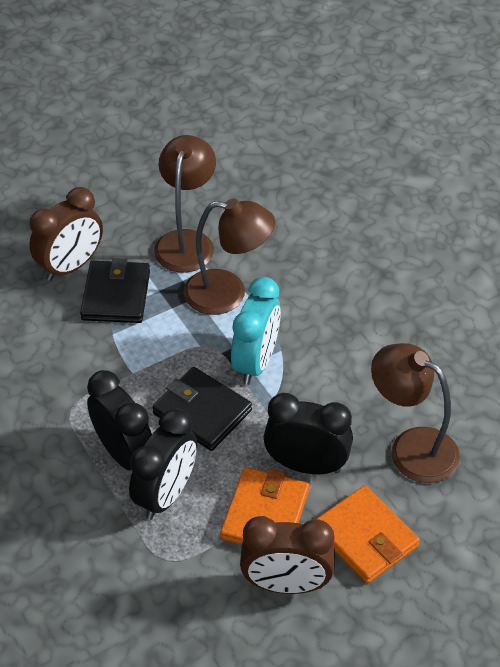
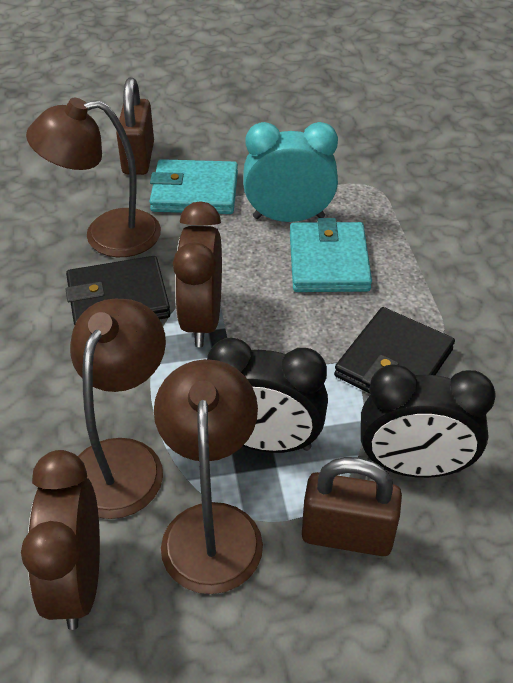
black clock: 3 -> 2
brown padlock: 0 -> 2
orange wallet: 2 -> 0
turquoise wallet: 0 -> 2

